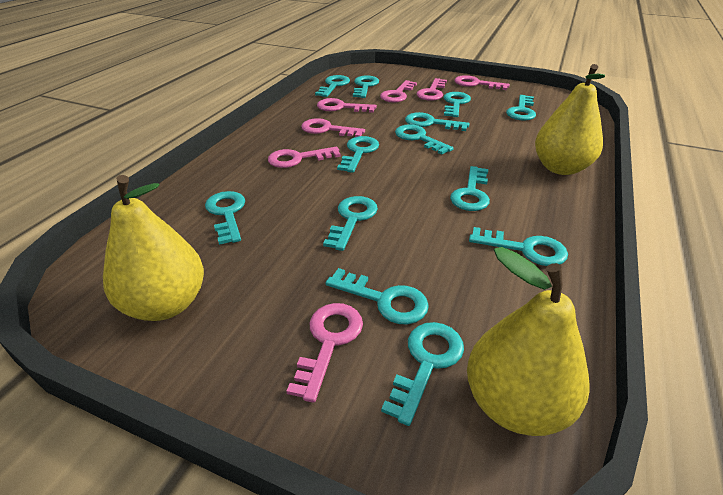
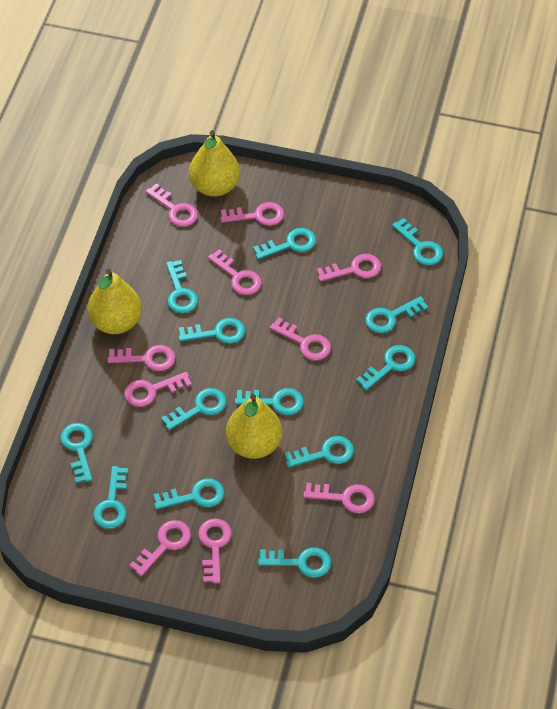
pink key: 7 -> 10

